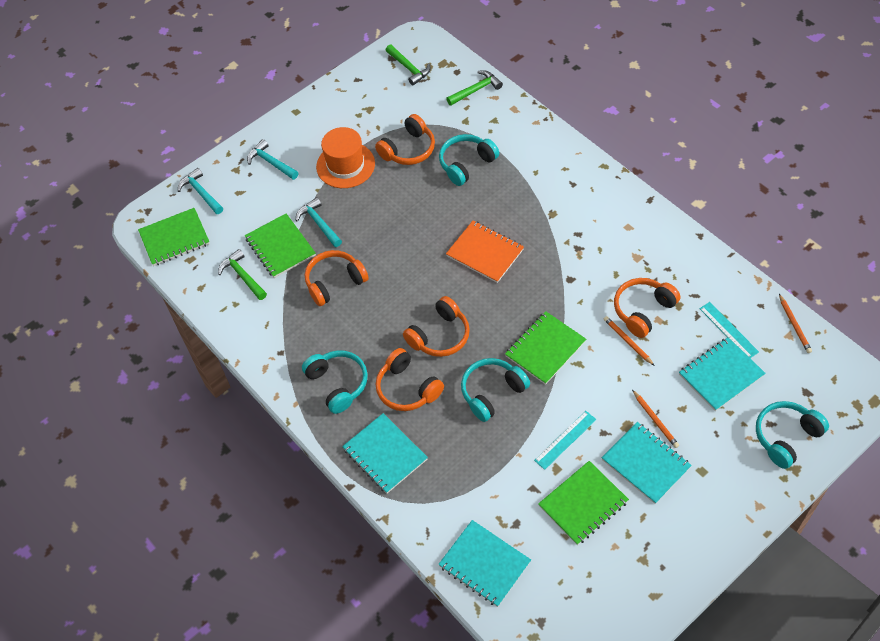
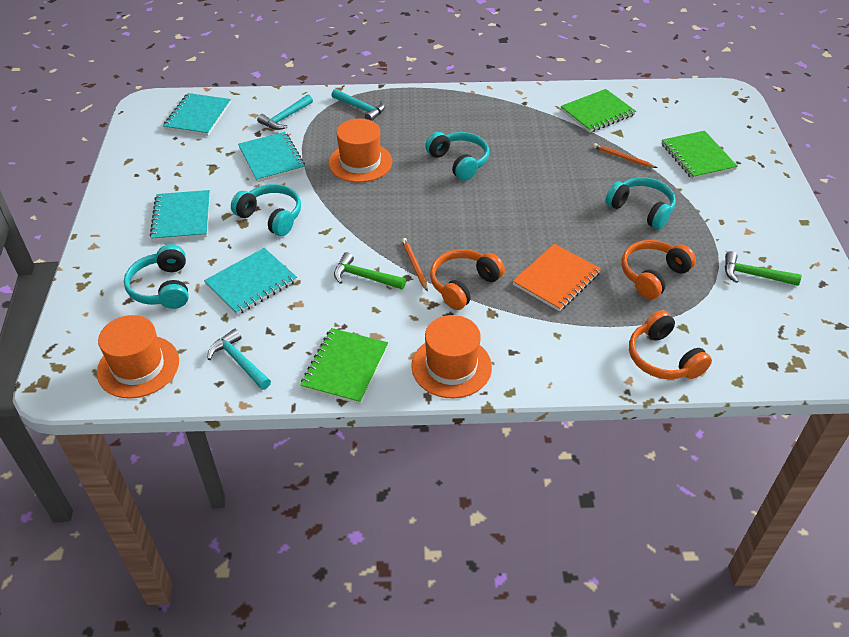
green hammer: 3 -> 2
green notebook: 4 -> 3
orange hat: 1 -> 3
orange headphones: 5 -> 3
orange pencil: 3 -> 2
turquoise ruler: 2 -> 0

